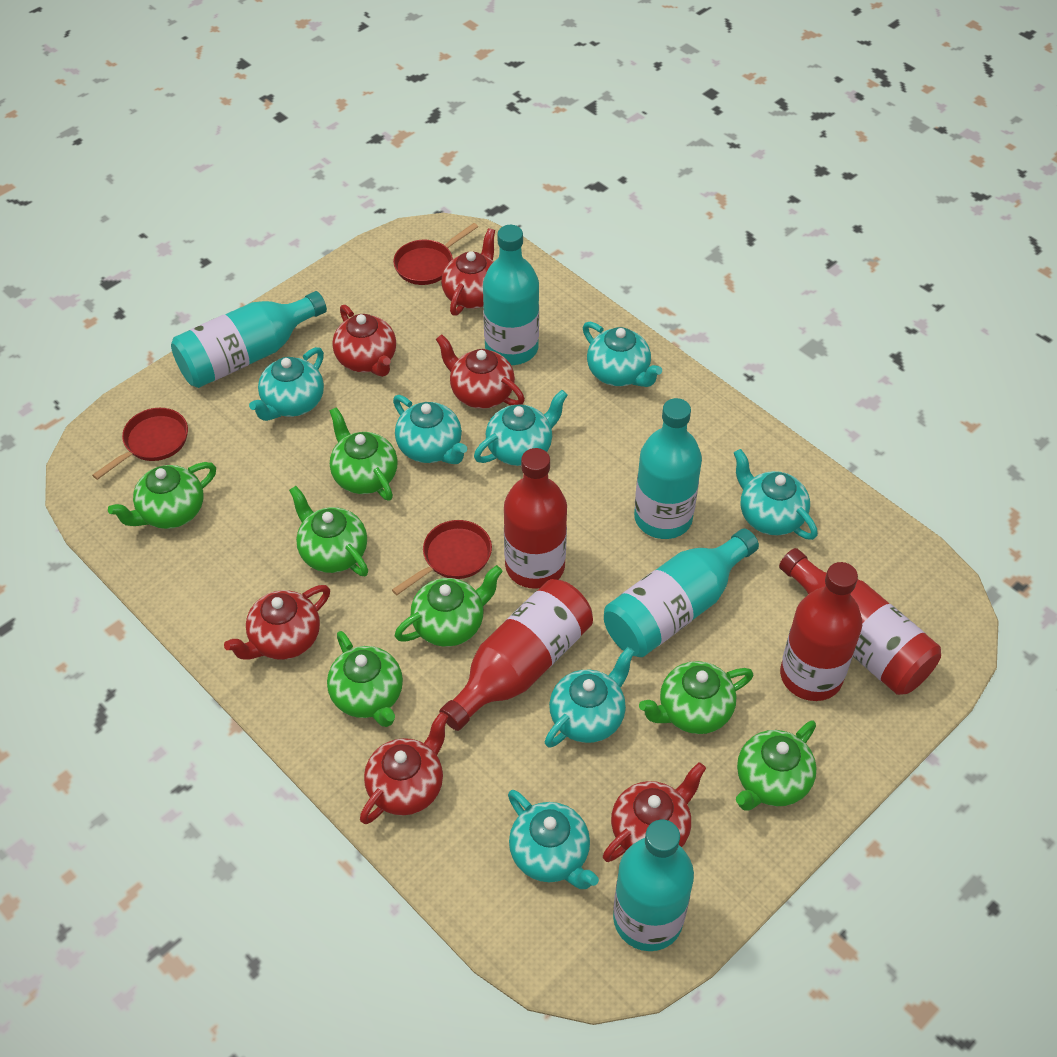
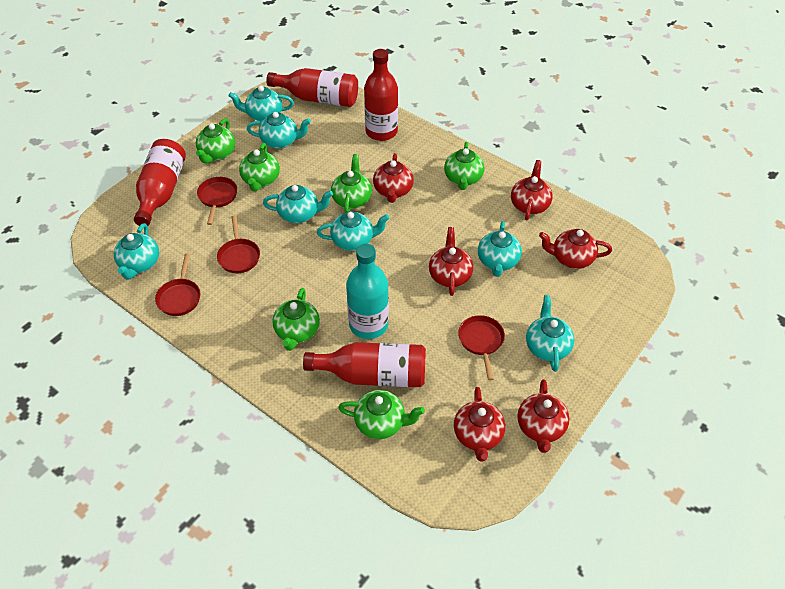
green teapot: 7 -> 6
red pan: 3 -> 4
turquoise bottle: 5 -> 1

